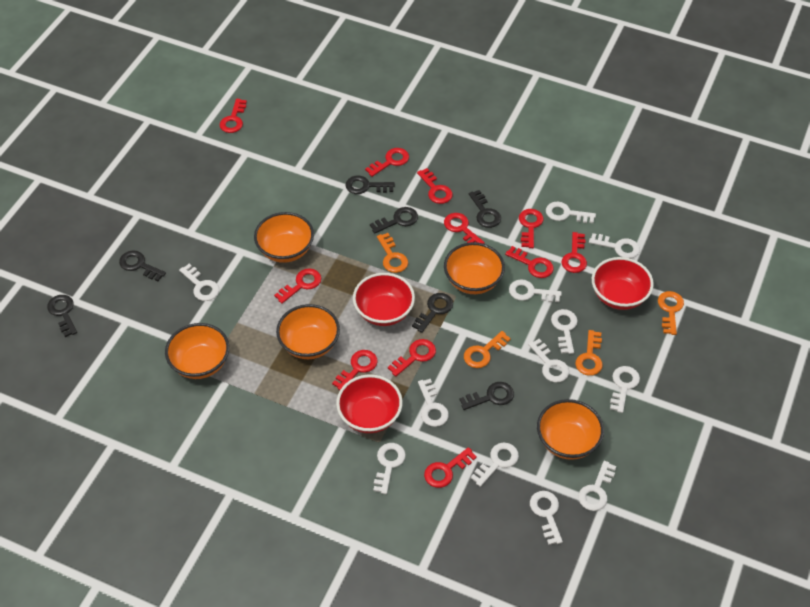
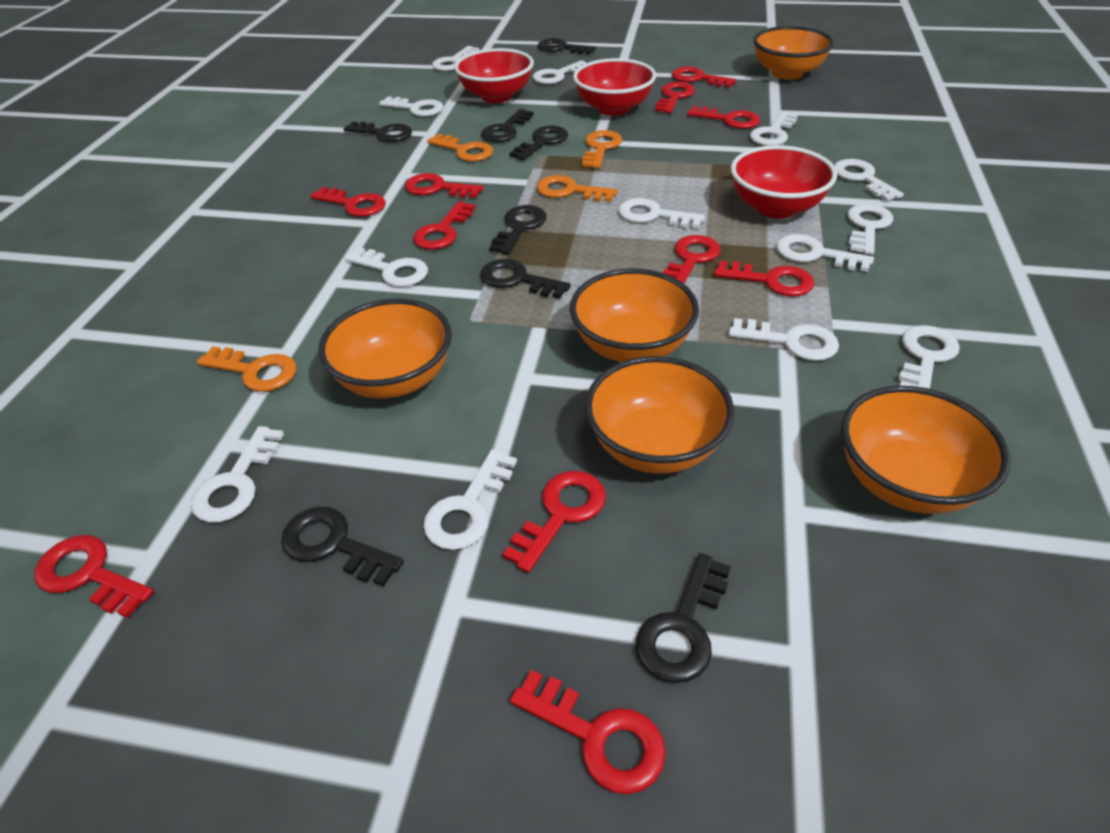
black key: 7 -> 8
white key: 12 -> 13

